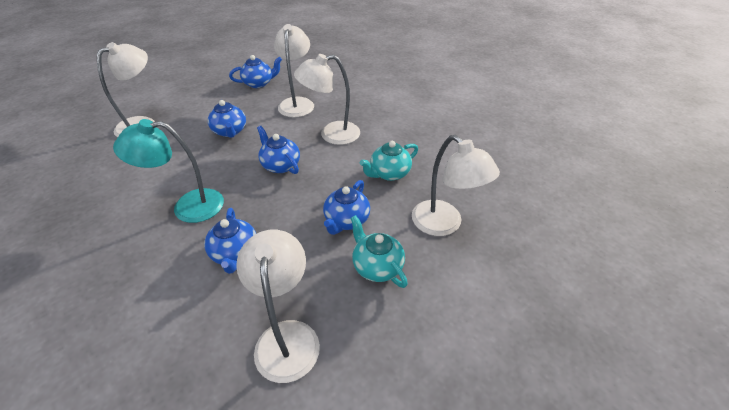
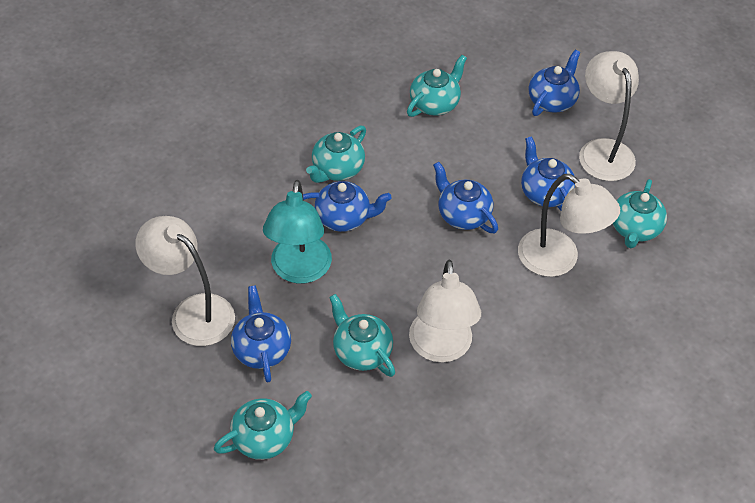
turquoise teapot: 2 -> 5
white lamp: 5 -> 4

